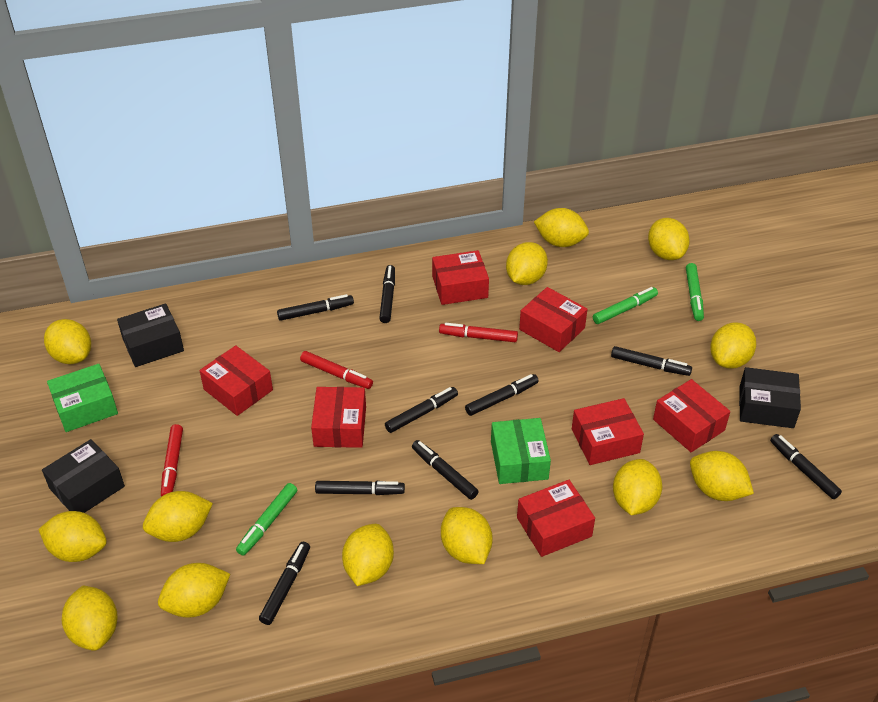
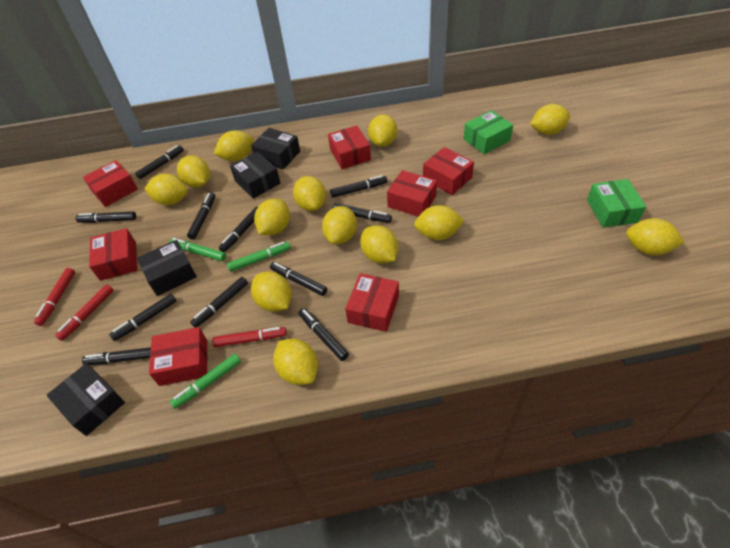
black box: 3 -> 4
black marker: 9 -> 11

